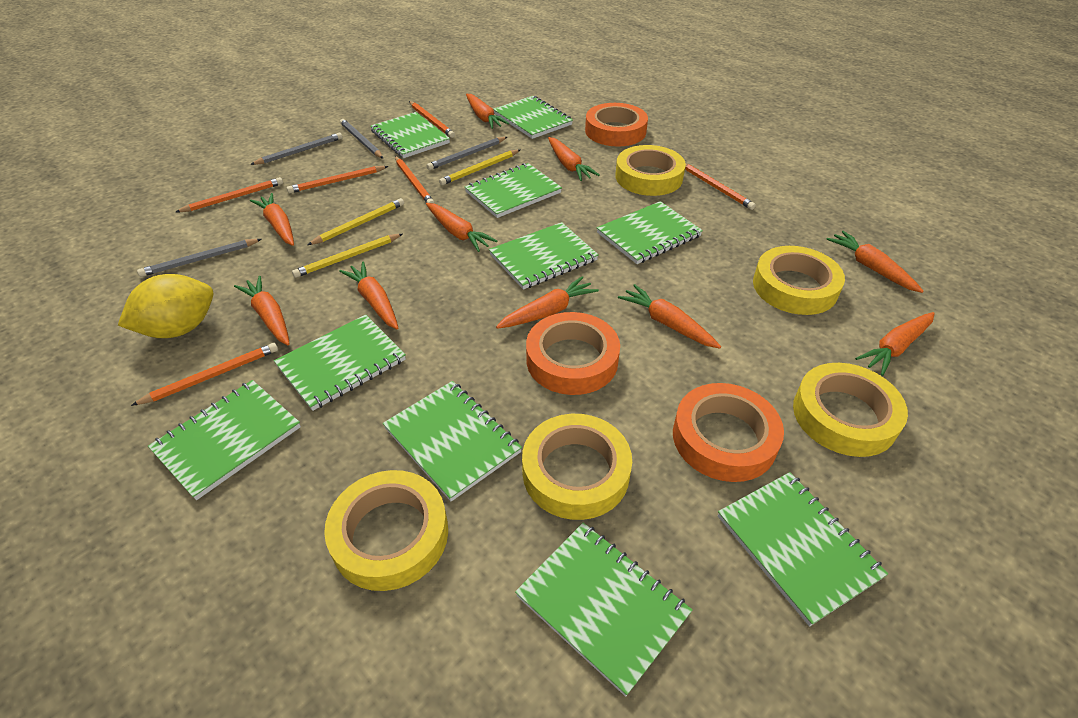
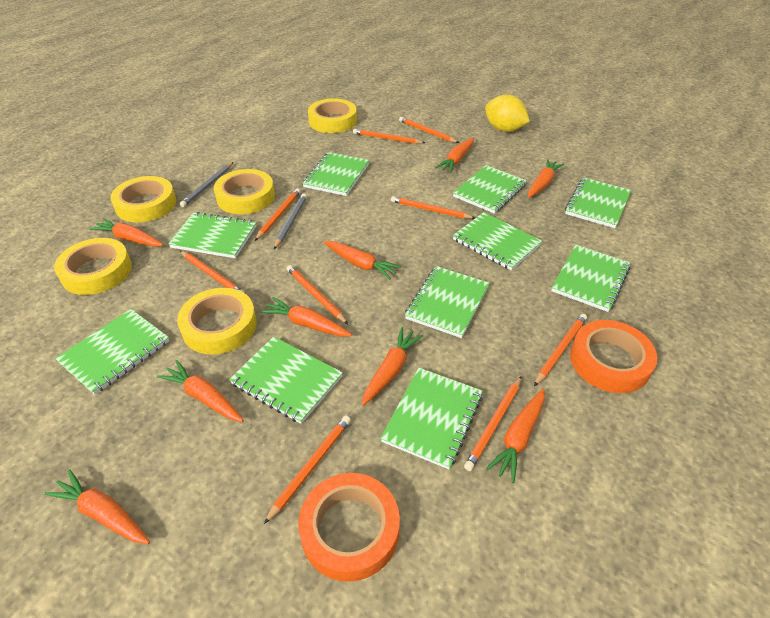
grey pencil: 4 -> 2
orange carrot: 10 -> 9
orange pencil: 6 -> 9
orange tape: 3 -> 2
yellow pencil: 3 -> 0

